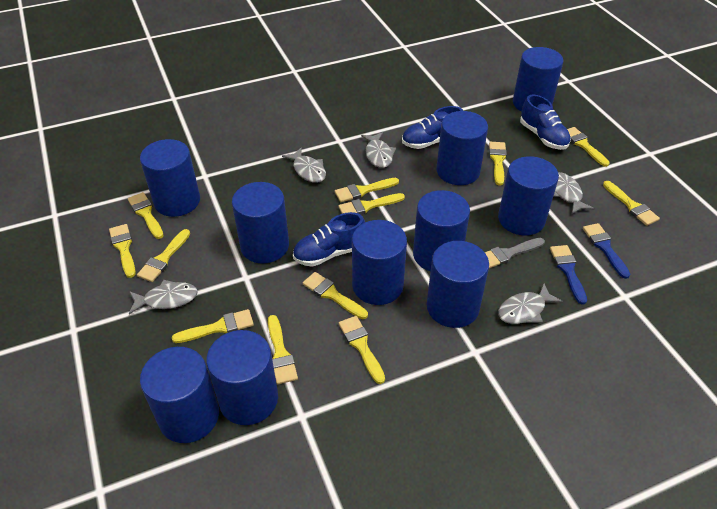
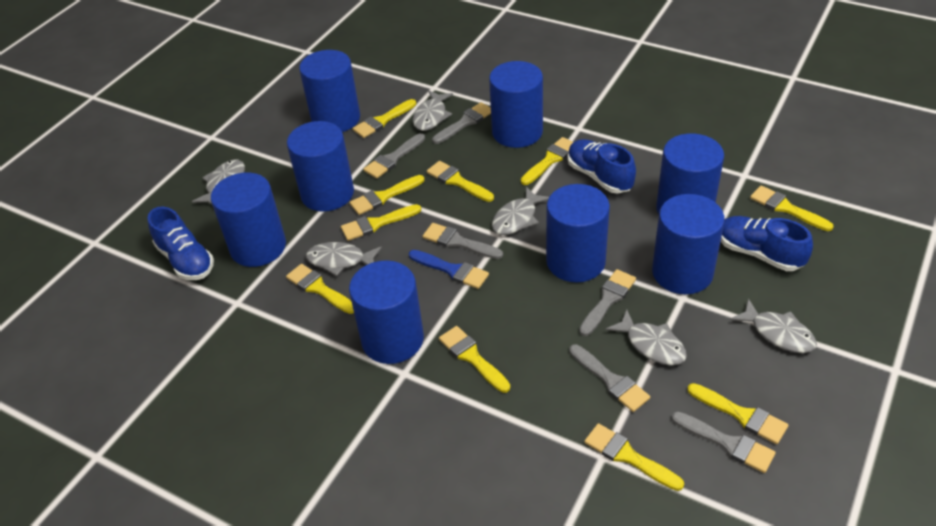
blue brush: 2 -> 1
blue cylinder: 10 -> 8
grey brush: 1 -> 6
grey fish: 5 -> 6
yellow brush: 12 -> 10

